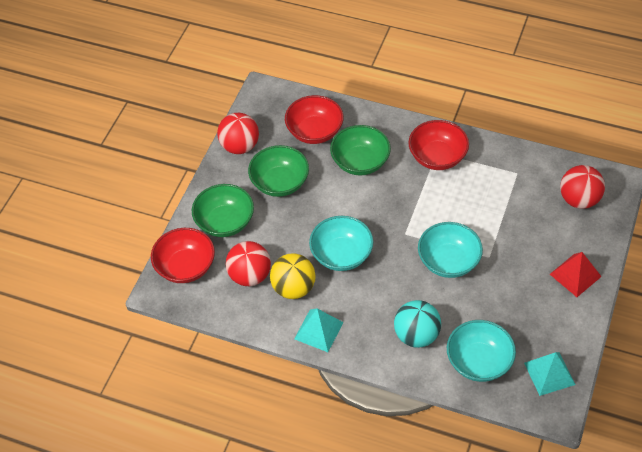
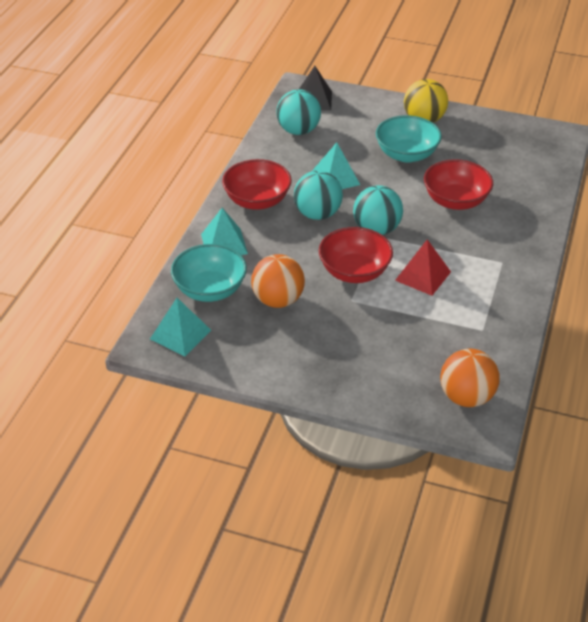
black pyramid: 0 -> 1
green bowl: 3 -> 0
orange ball: 0 -> 2
red ball: 3 -> 0
turquoise ball: 1 -> 3
turquoise bowl: 3 -> 2
turquoise pyramid: 2 -> 3

